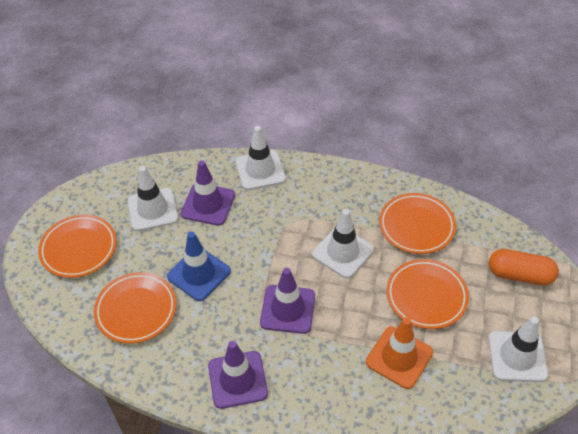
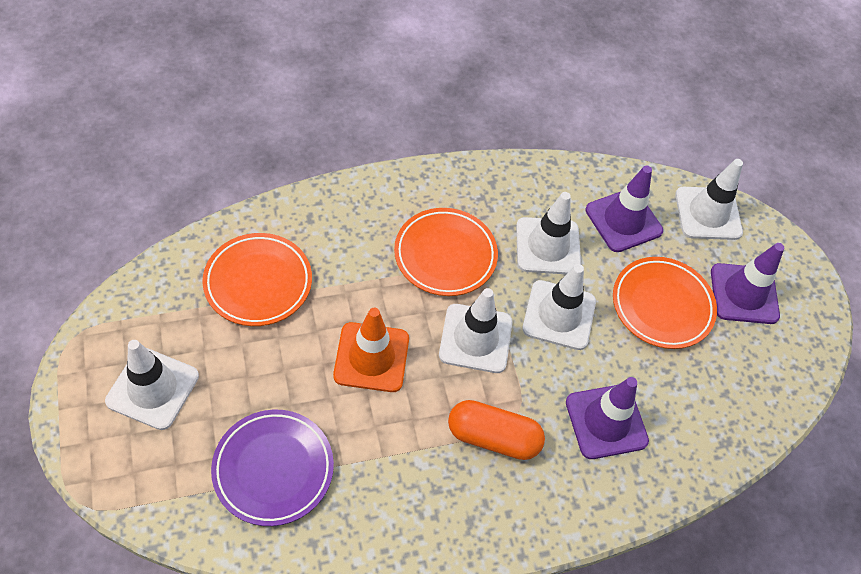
blue traffic cone: 1 -> 0
orange plate: 4 -> 3
purple plate: 0 -> 1
white traffic cone: 4 -> 5

